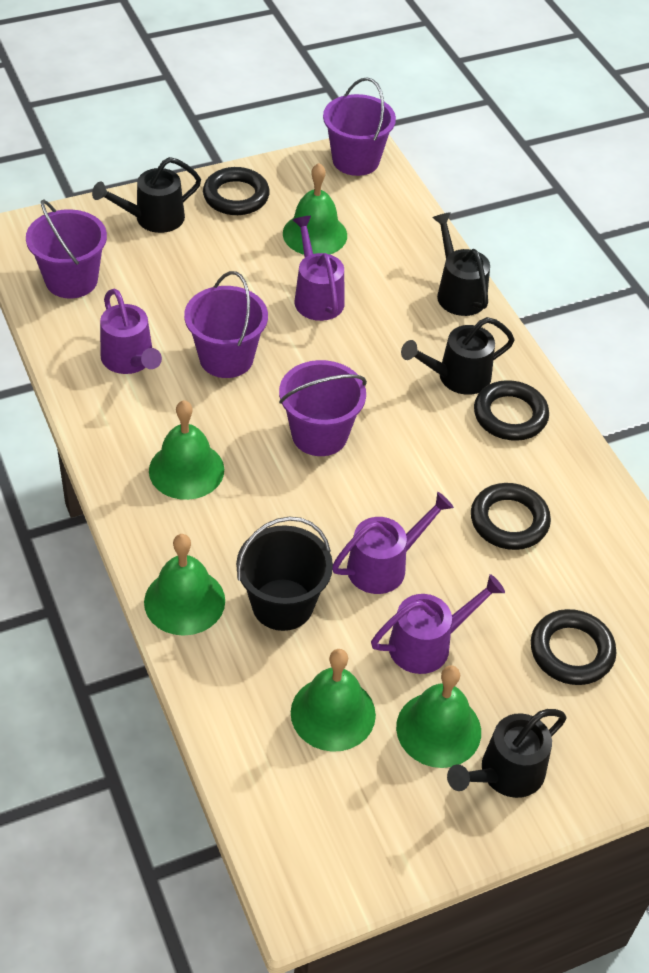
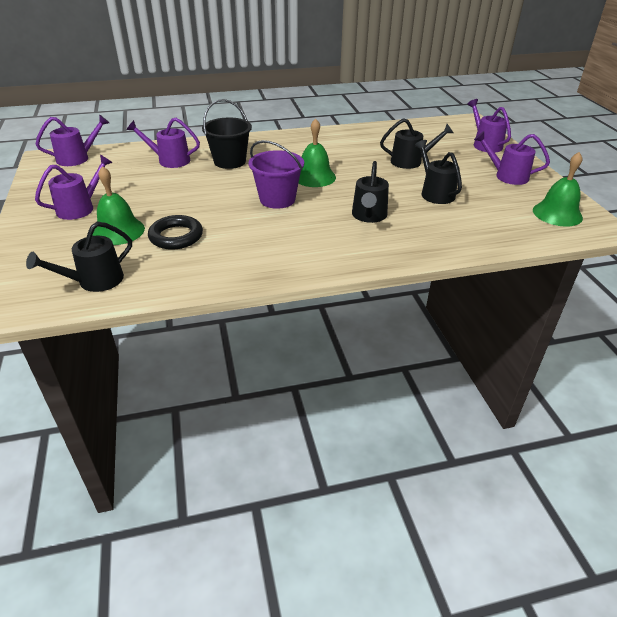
black ring: 4 -> 1
green bell: 5 -> 3
purple bucket: 4 -> 1
purple watering can: 4 -> 5

